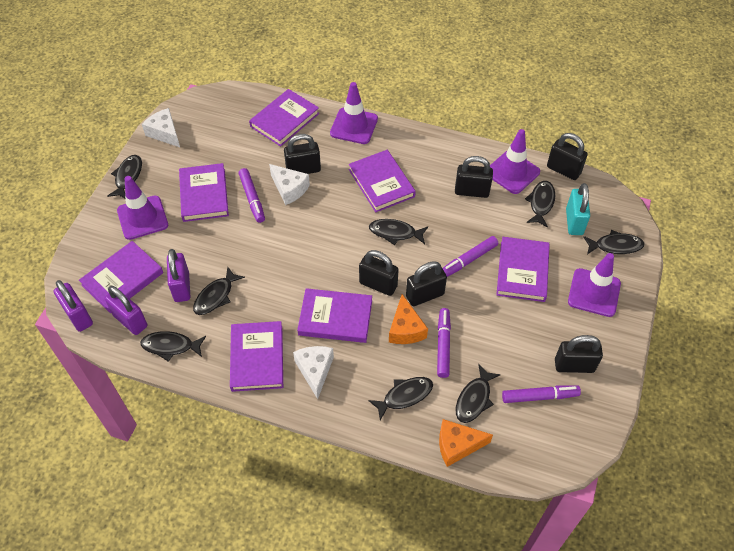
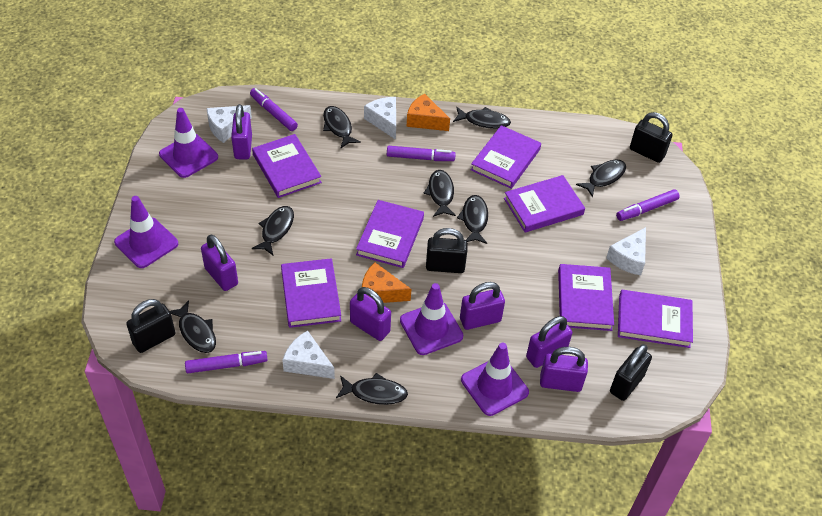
black padlock: 6 -> 4
purple padlock: 3 -> 6
turquoise padlock: 1 -> 0
white cheese: 3 -> 4

